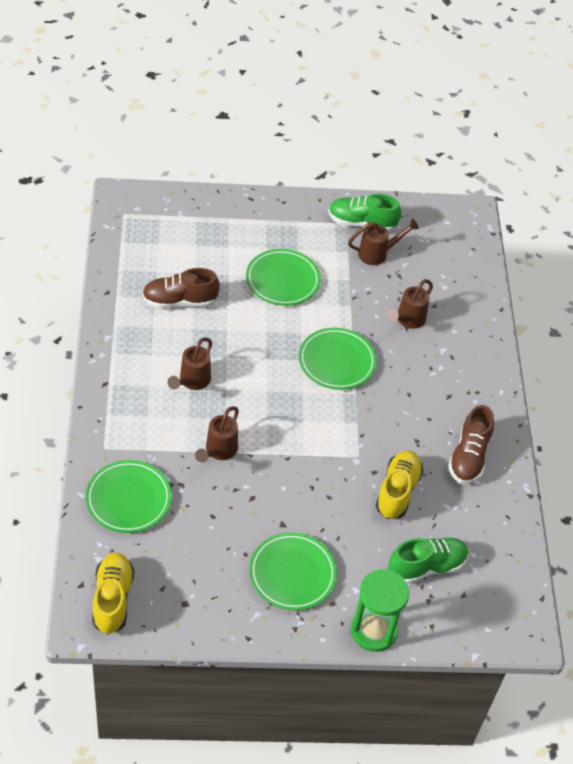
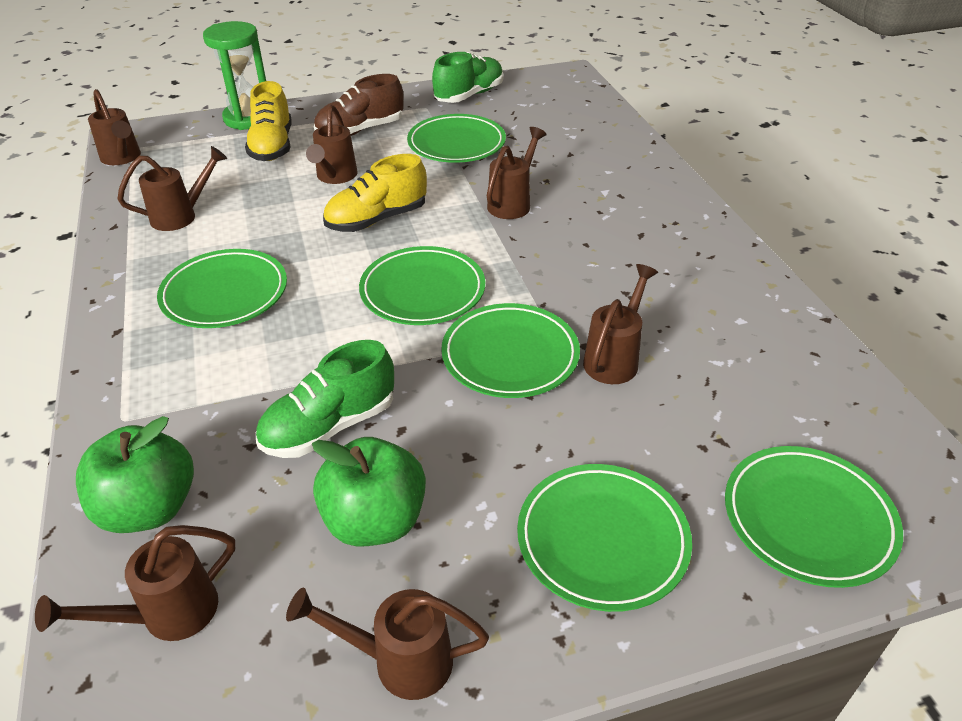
brown shoe: 2 -> 1
brown watering can: 4 -> 7
green apple: 0 -> 2
green plate: 4 -> 6

